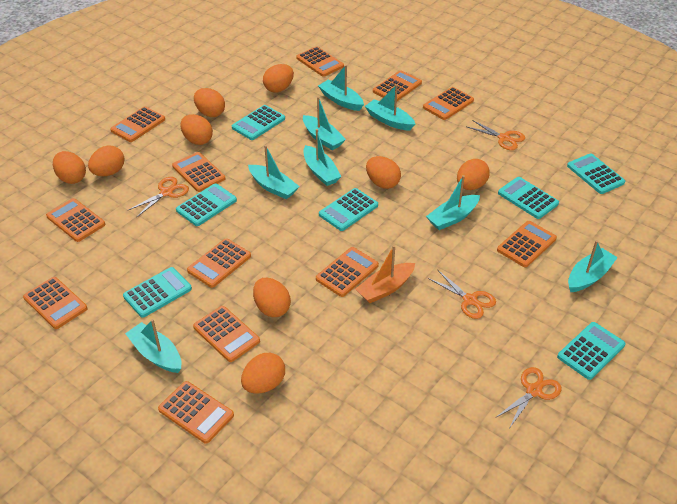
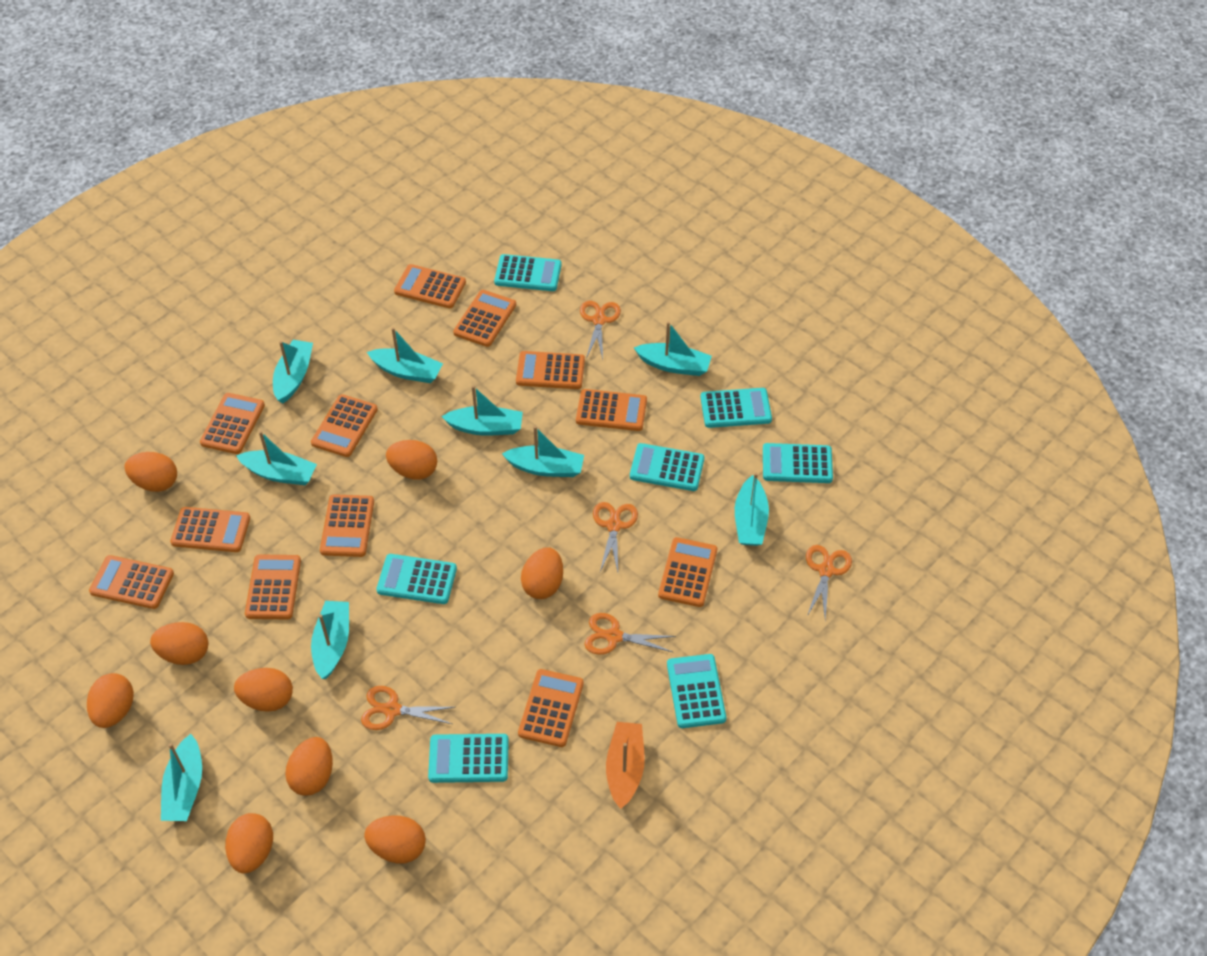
orange scissors: 4 -> 5
turquoise boat: 8 -> 9

